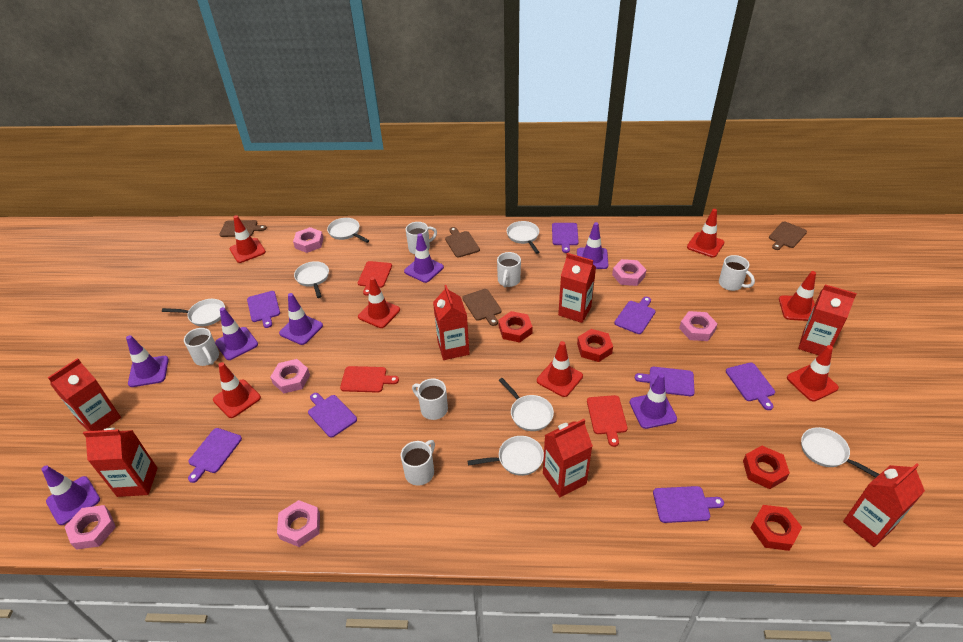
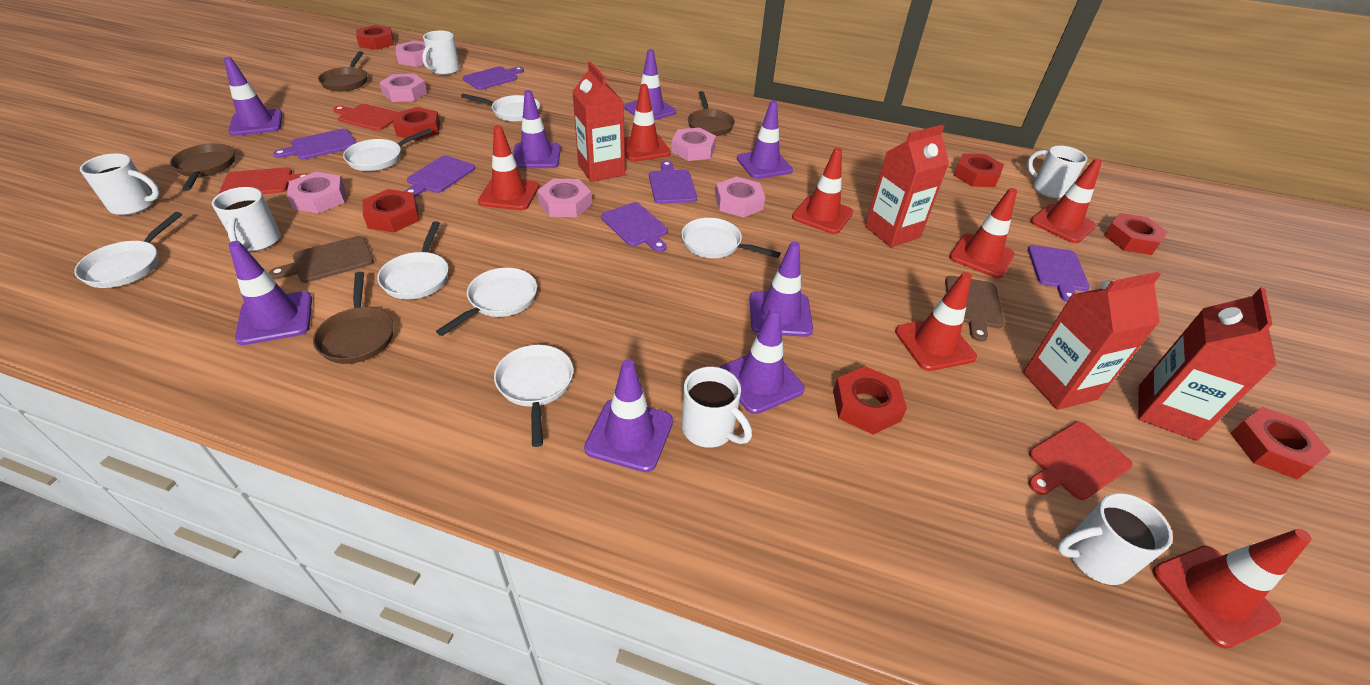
brown cutting board: 4 -> 2
brown pan: 0 -> 4
purple cutting board: 8 -> 6
purple traffic cone: 7 -> 8
red carton: 7 -> 4
red nut: 4 -> 7

